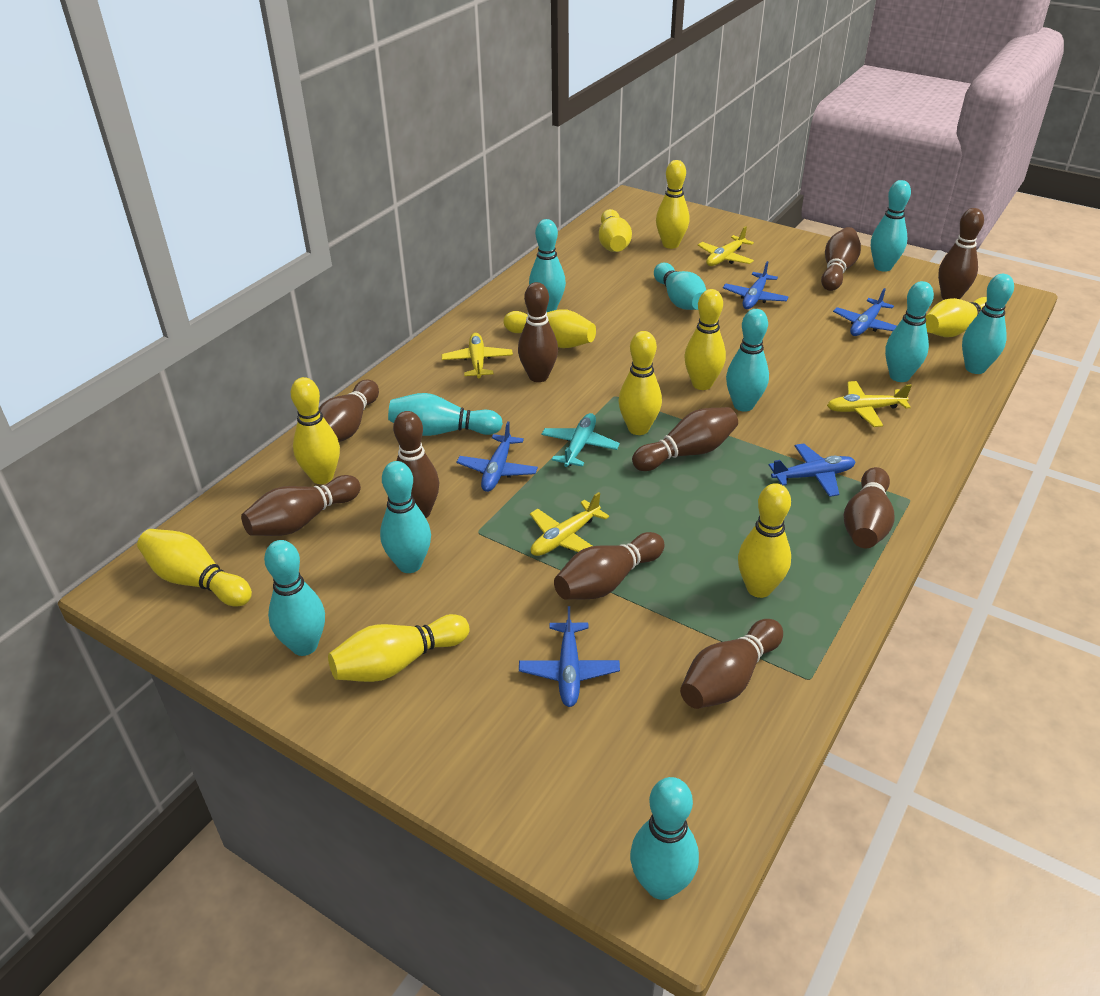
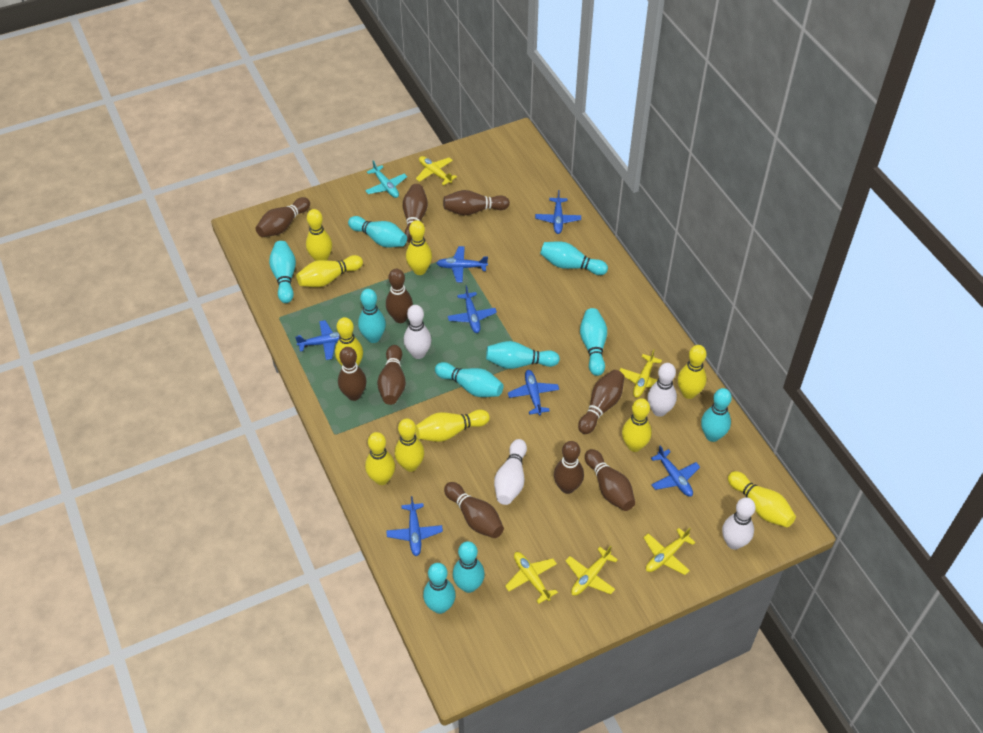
blue plane: 5 -> 7
white bowling pin: 0 -> 4
yellow plane: 4 -> 5

